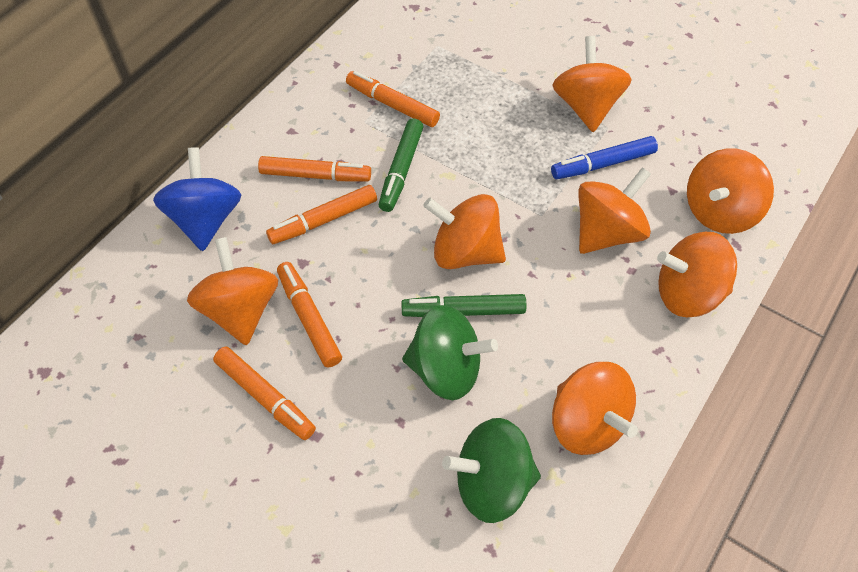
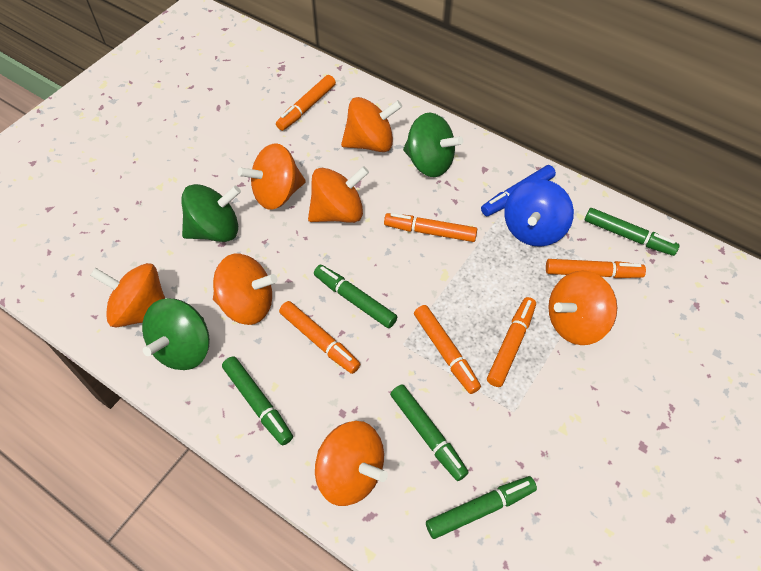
green marker: 2 -> 5
green spinning top: 2 -> 3
orange marker: 5 -> 6

